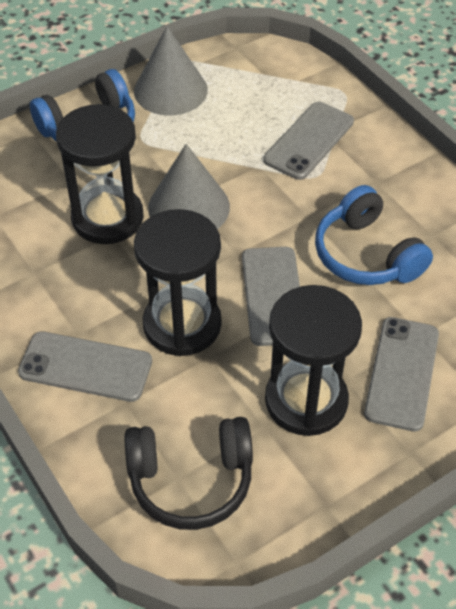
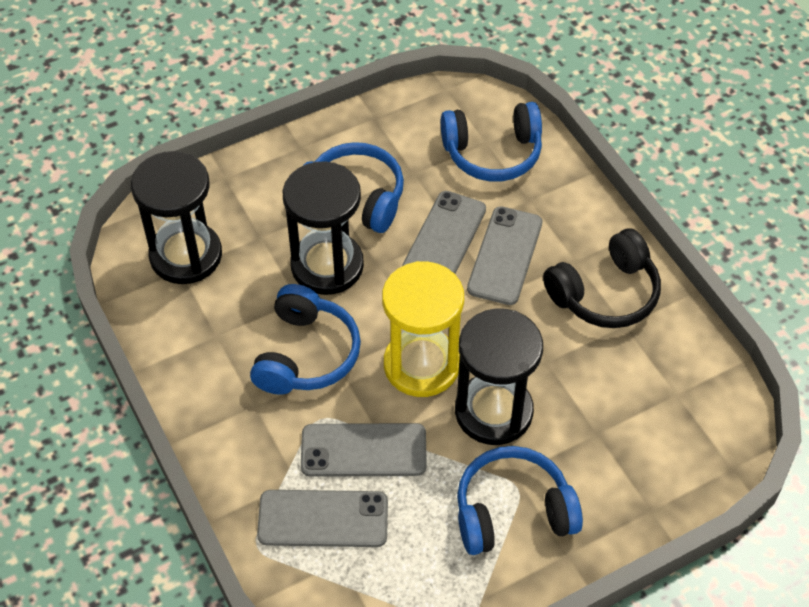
blue headphones: 2 -> 4
grey cone: 2 -> 0
yellow hourglass: 0 -> 1

